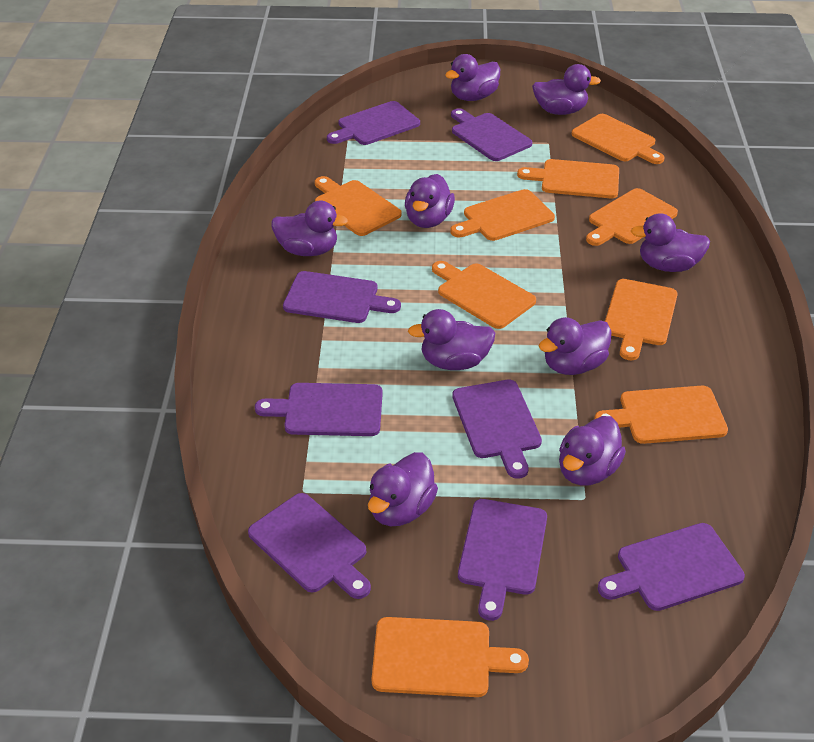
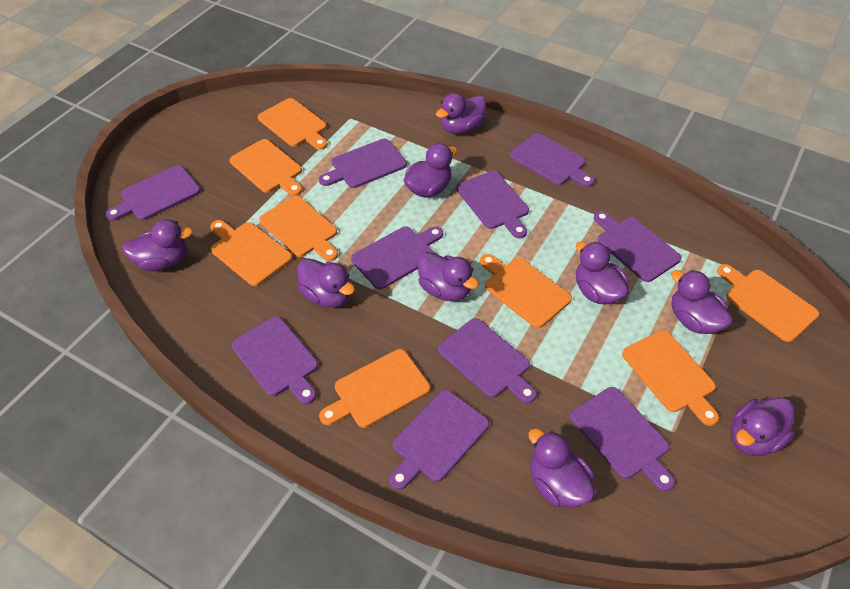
orange cutting board: 9 -> 8
purple cutting board: 8 -> 10

